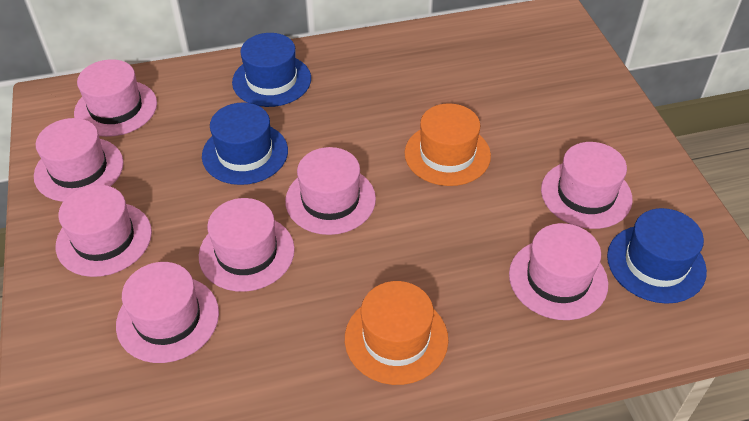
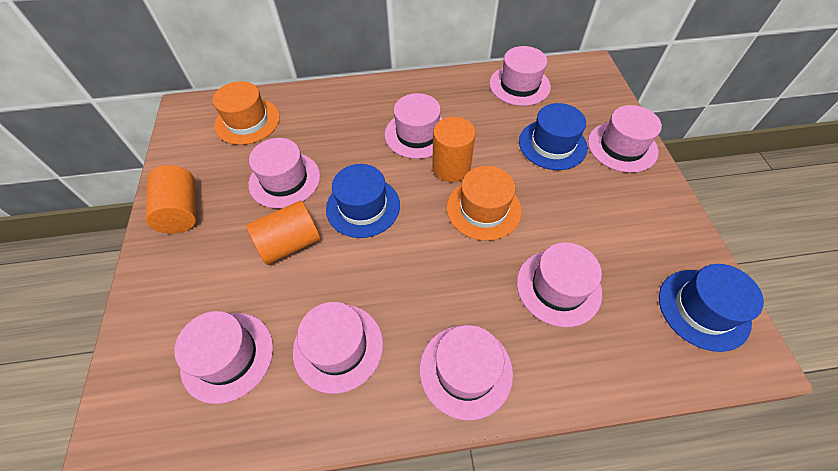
orange cylinder: 0 -> 3

